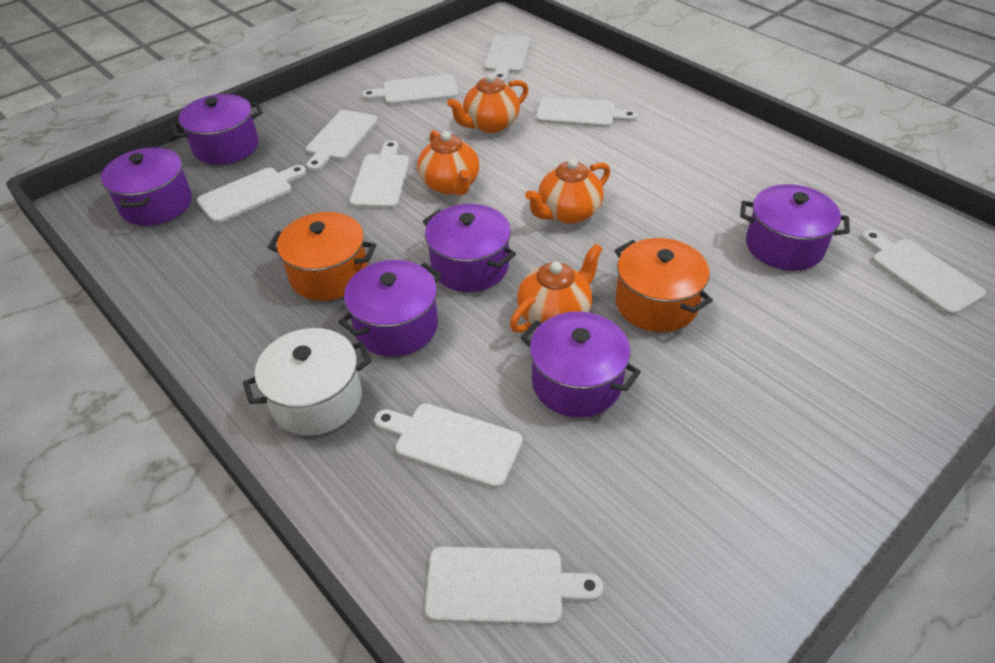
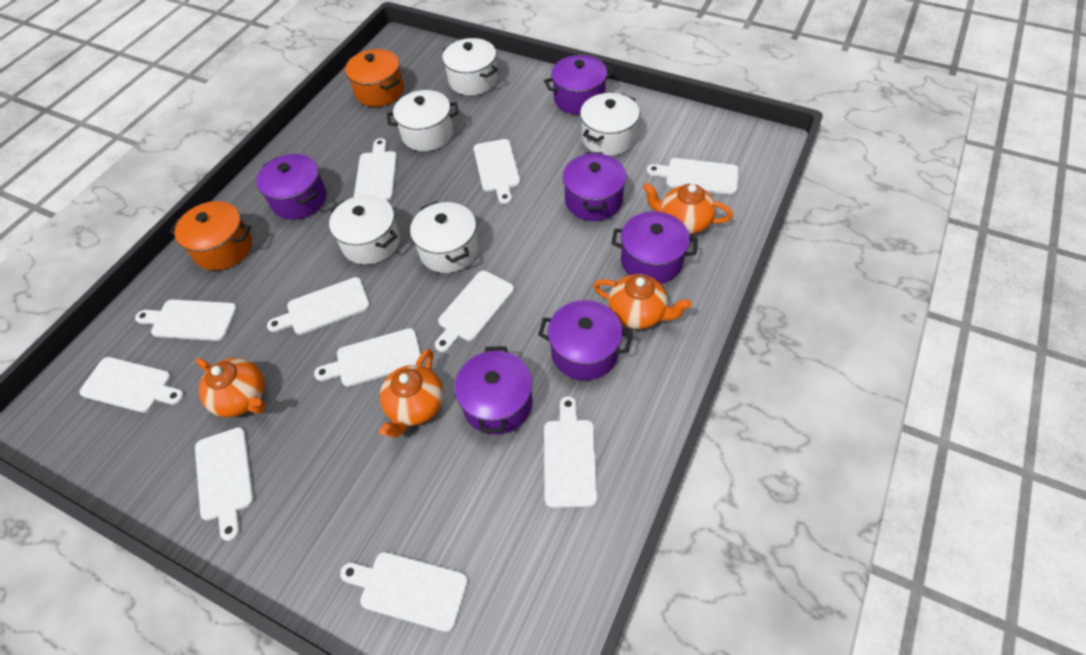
white cutting board: 9 -> 11
white pot: 1 -> 5

